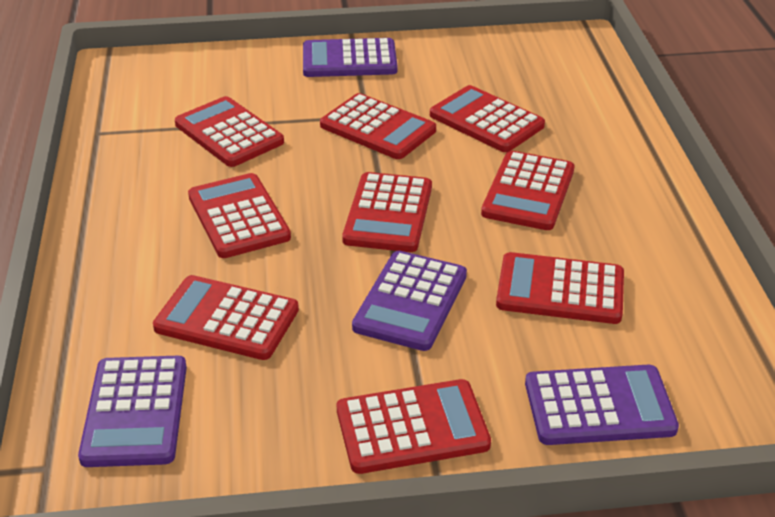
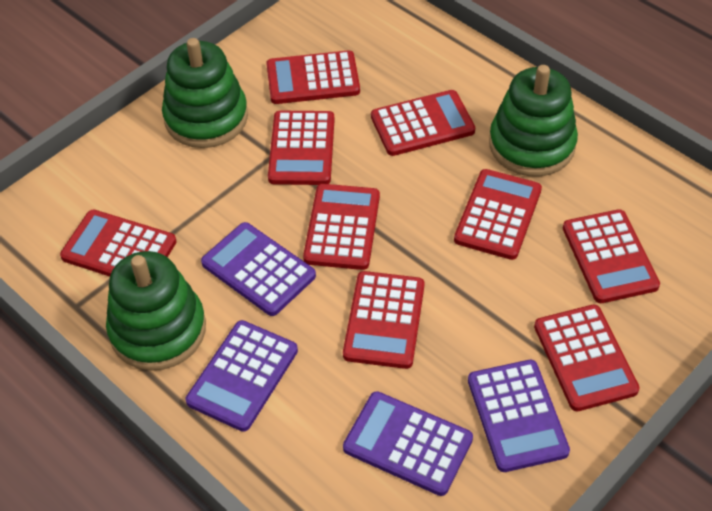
green stacking toy: 0 -> 3

